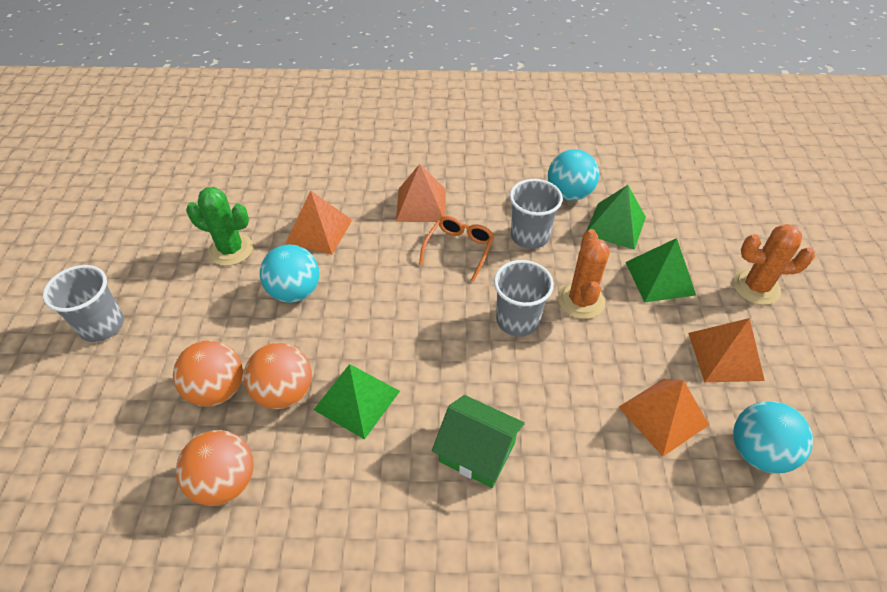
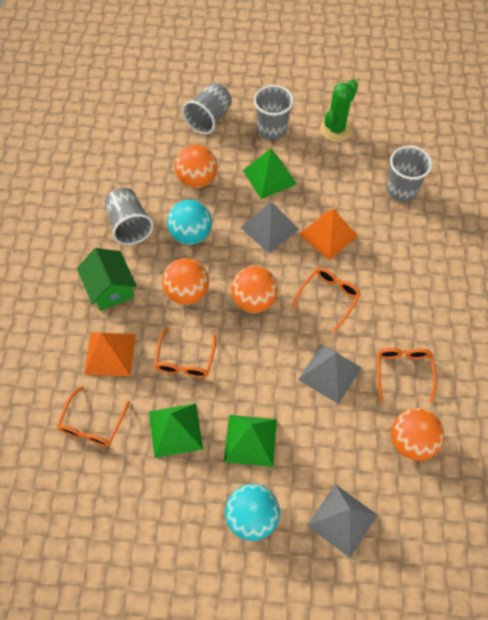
grey cup: 3 -> 4
grey pyramid: 0 -> 3
orange ball: 3 -> 4
orange cactus: 2 -> 0
orange glasses: 1 -> 4
orange pyramid: 4 -> 2
turquoise ball: 3 -> 2

